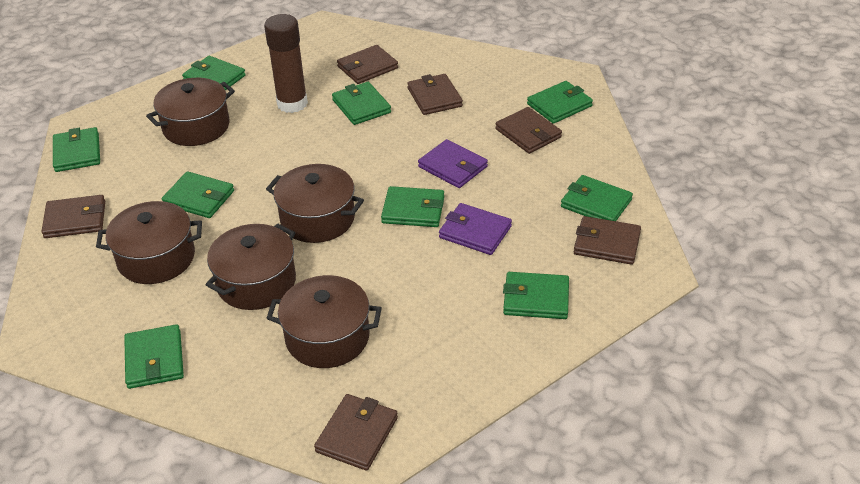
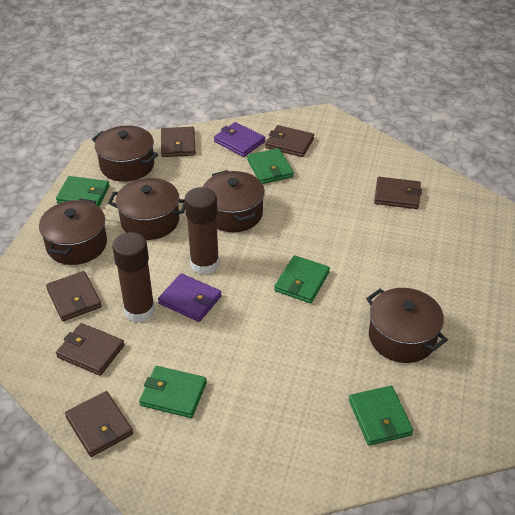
brown glue stick: 1 -> 2
green wallet: 9 -> 5

